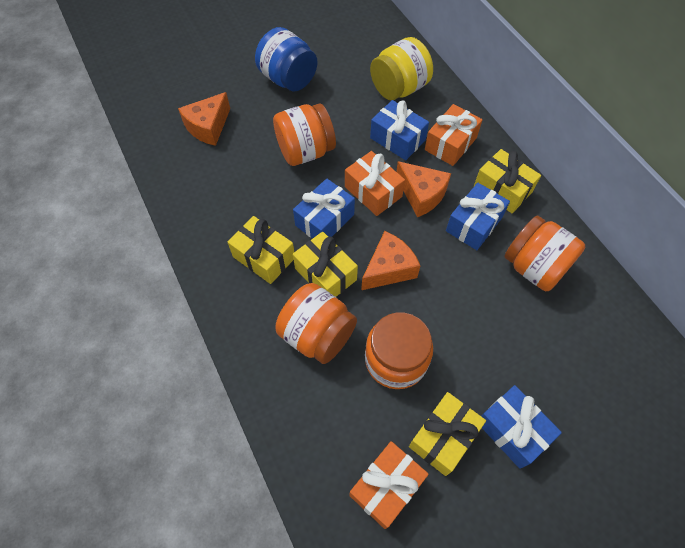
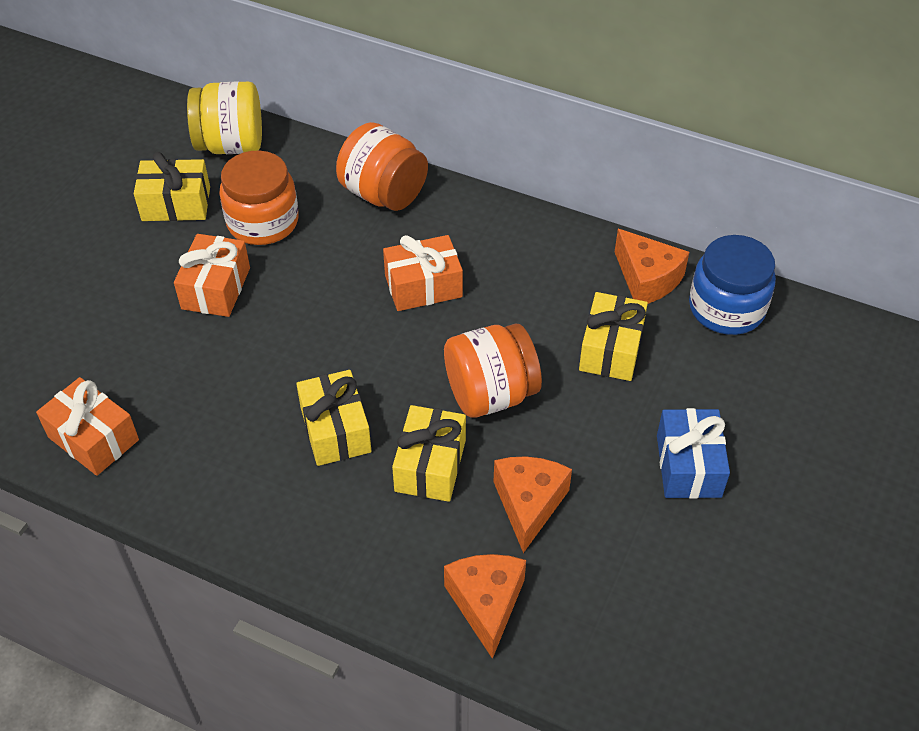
blue gift: 4 -> 1
orange jar: 4 -> 3

